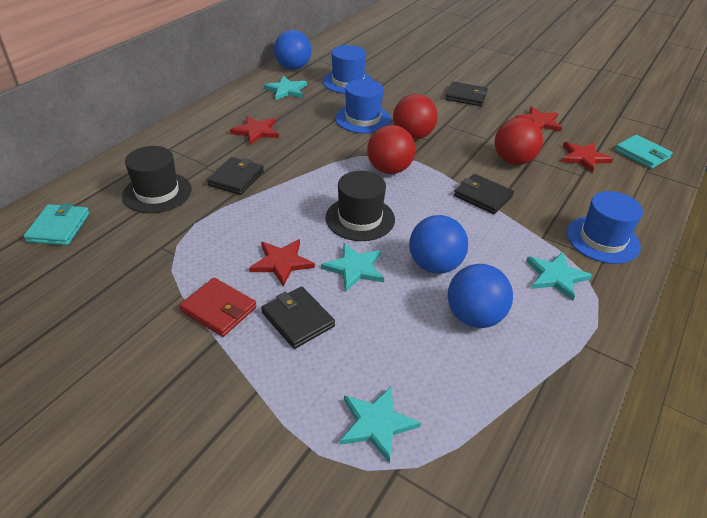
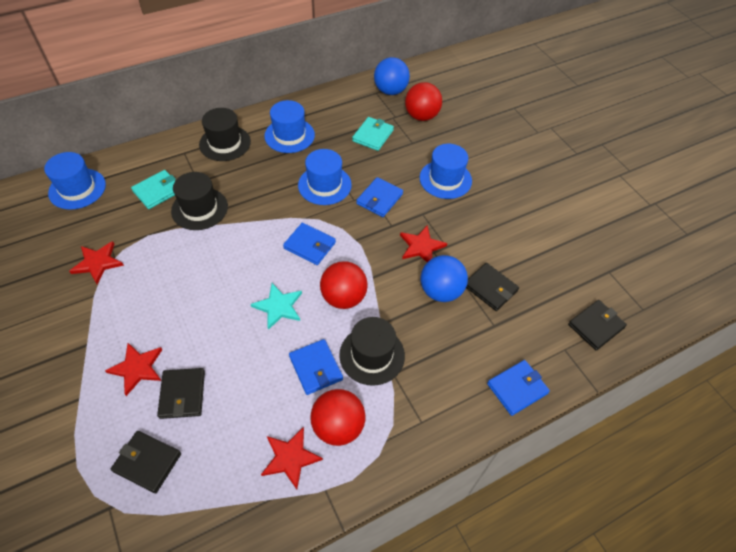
black hat: 2 -> 3
blue ball: 3 -> 2
blue hat: 3 -> 4
blue wallet: 0 -> 4
red wallet: 1 -> 0
turquoise star: 4 -> 1

